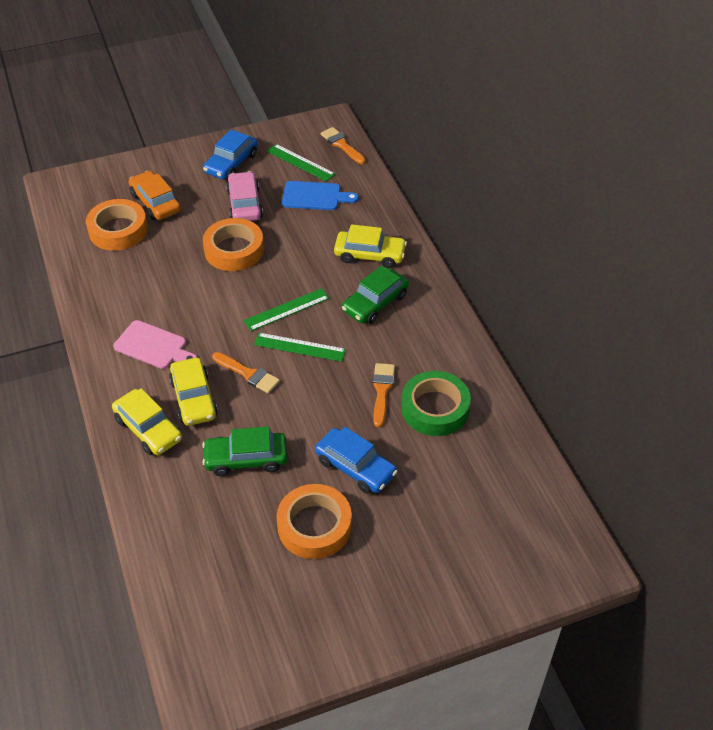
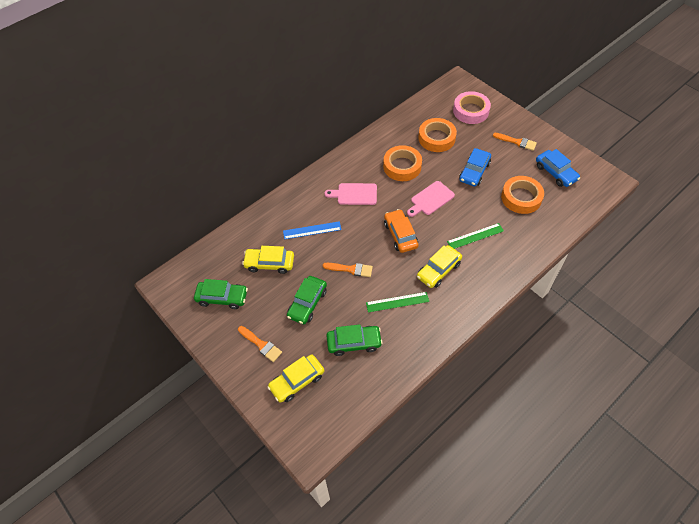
blue cutting board: 1 -> 0
blue ruler: 0 -> 1
green car: 2 -> 3
green ruler: 3 -> 2
green tape: 1 -> 0
pink car: 1 -> 0
pink cutting board: 1 -> 2
pink tape: 0 -> 1

